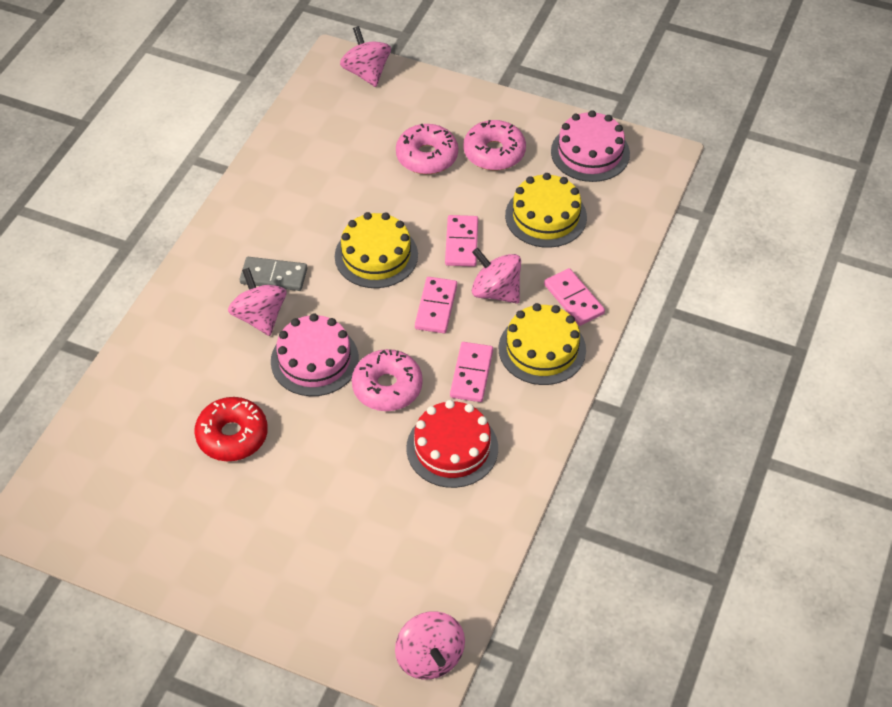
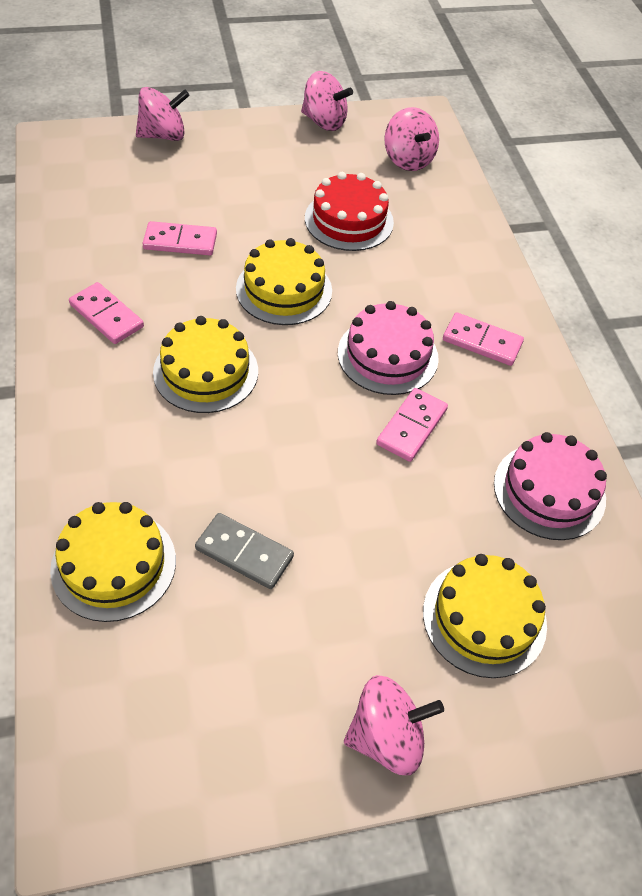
pink donut: 3 -> 0
red donut: 1 -> 0
yellow cake: 3 -> 4

